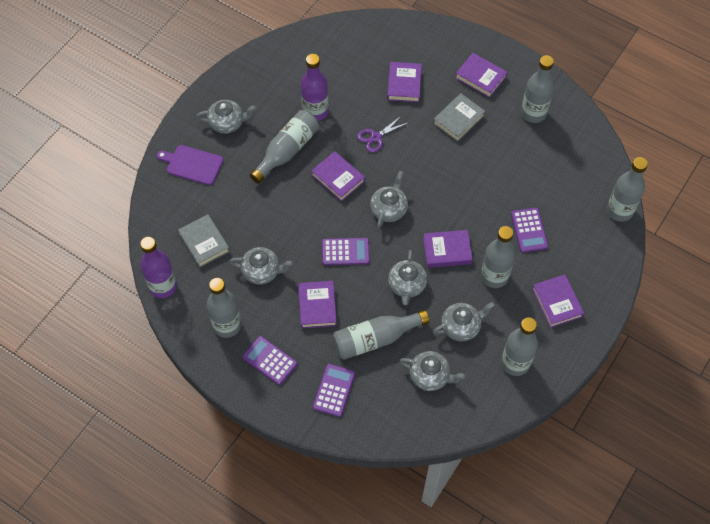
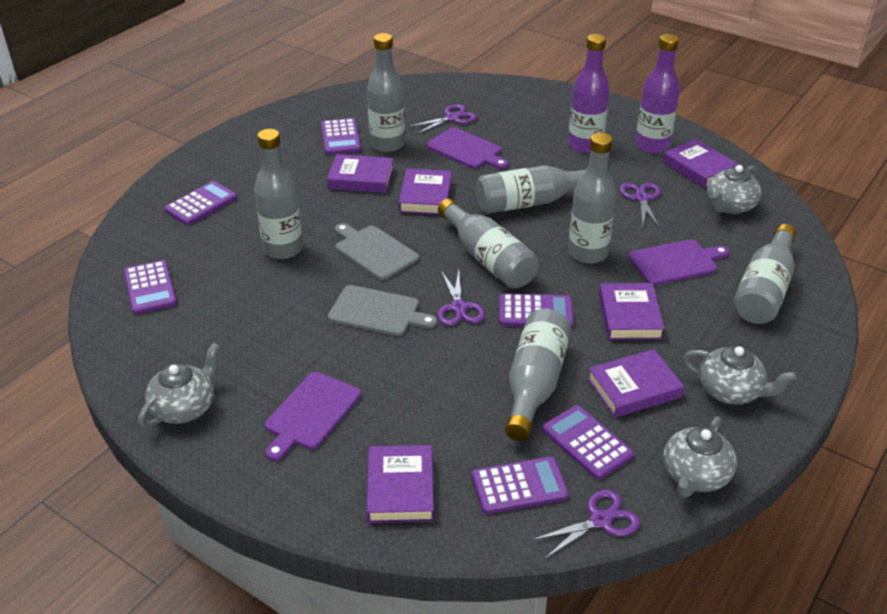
grey book: 2 -> 0
grey cutting board: 0 -> 2
grey teapot: 6 -> 4
purple calculator: 4 -> 6
purple cutting board: 1 -> 3
purple scissors: 1 -> 4

